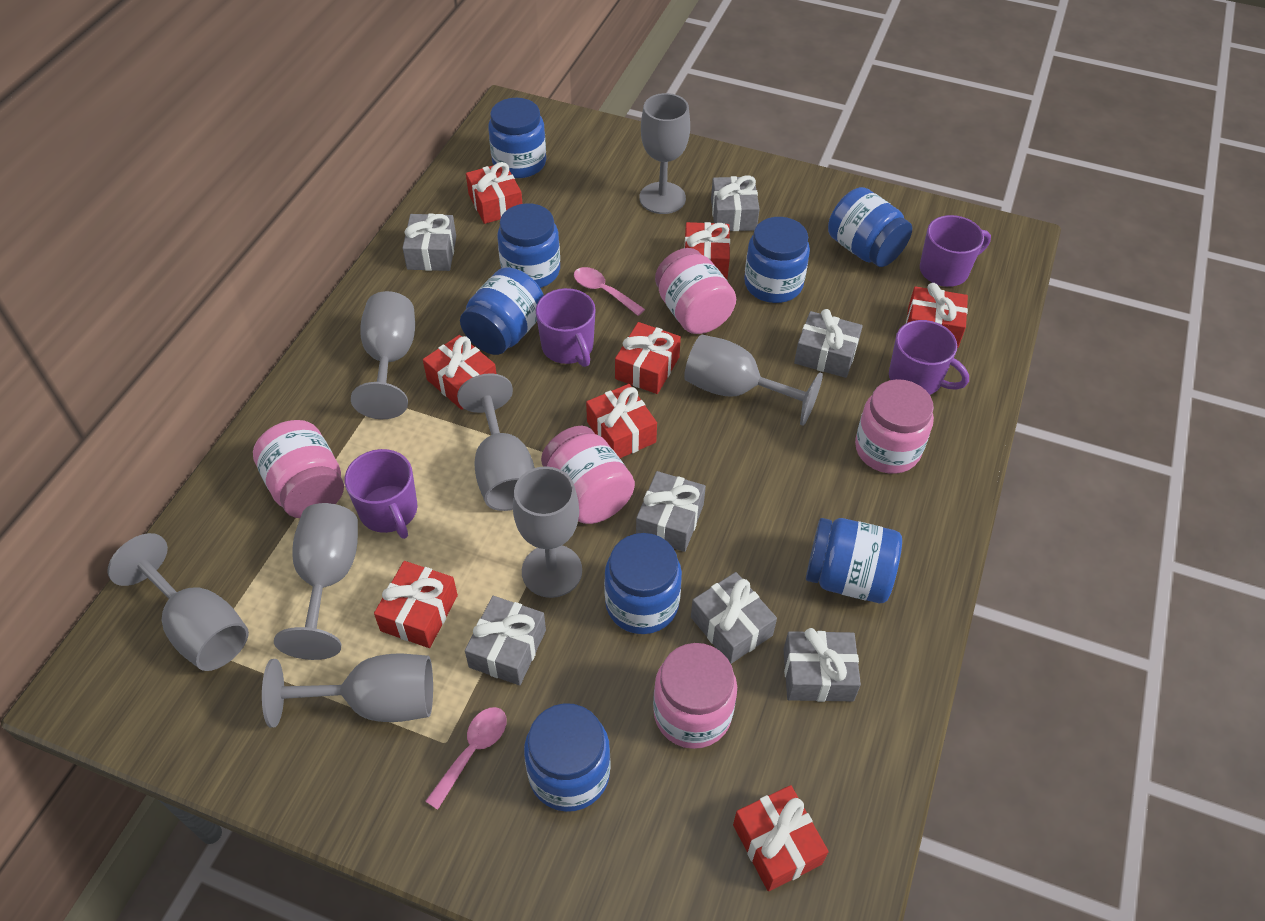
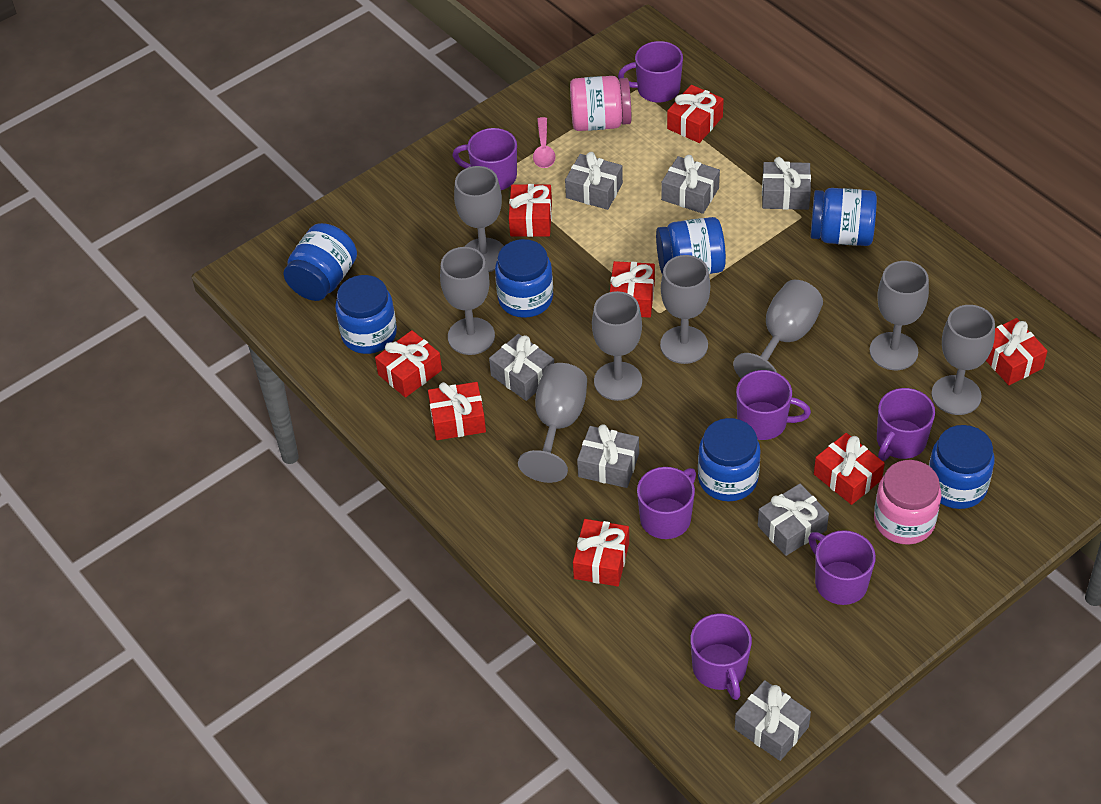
blue jar: 8 -> 7
pink jar: 5 -> 2
pink spoon: 2 -> 1
purple mug: 4 -> 7

